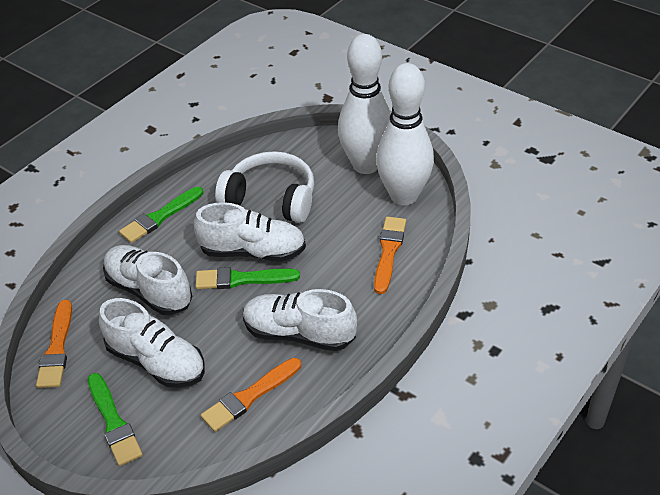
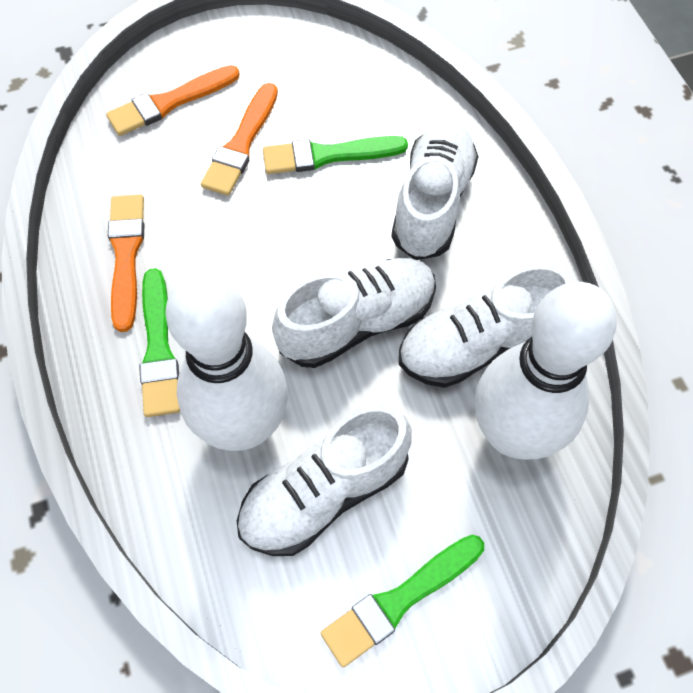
white headphones: 1 -> 0

